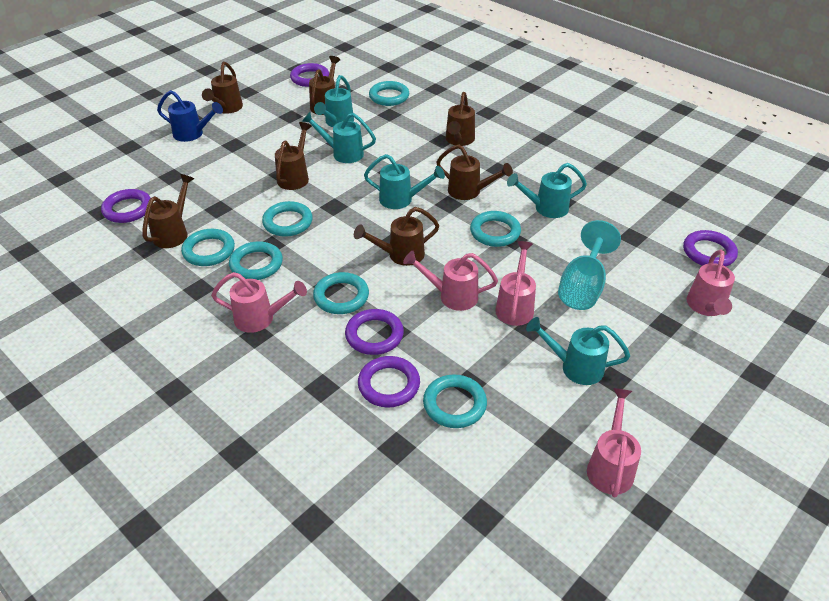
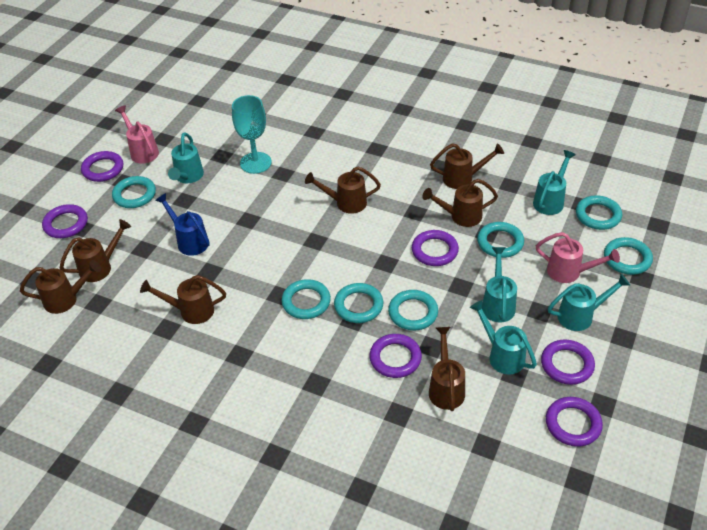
pink watering can: 5 -> 2
purple ring: 5 -> 6

